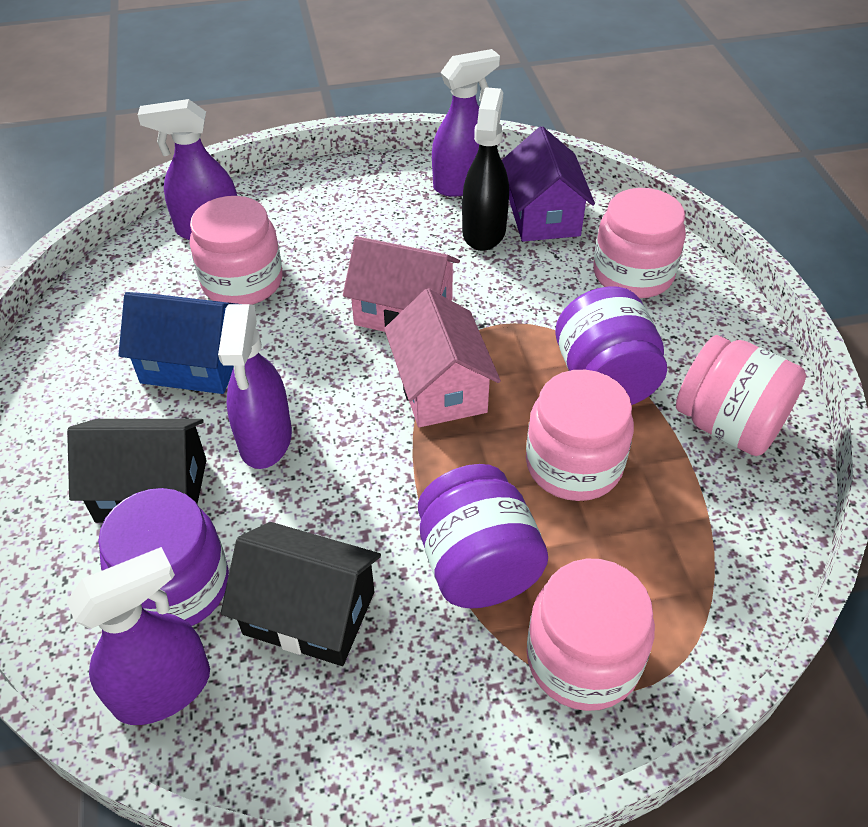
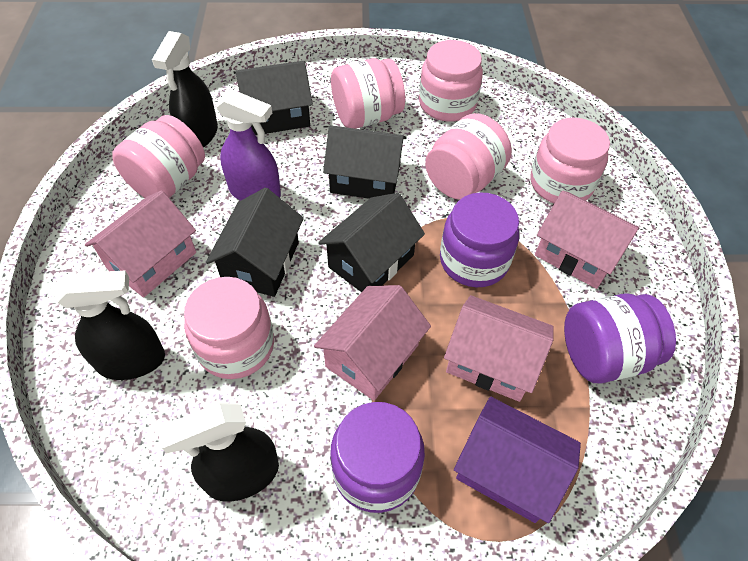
black house: 2 -> 4
black spray bottle: 1 -> 3
blue house: 1 -> 0
pink house: 2 -> 4
pink jar: 5 -> 6
purple spray bottle: 4 -> 1

